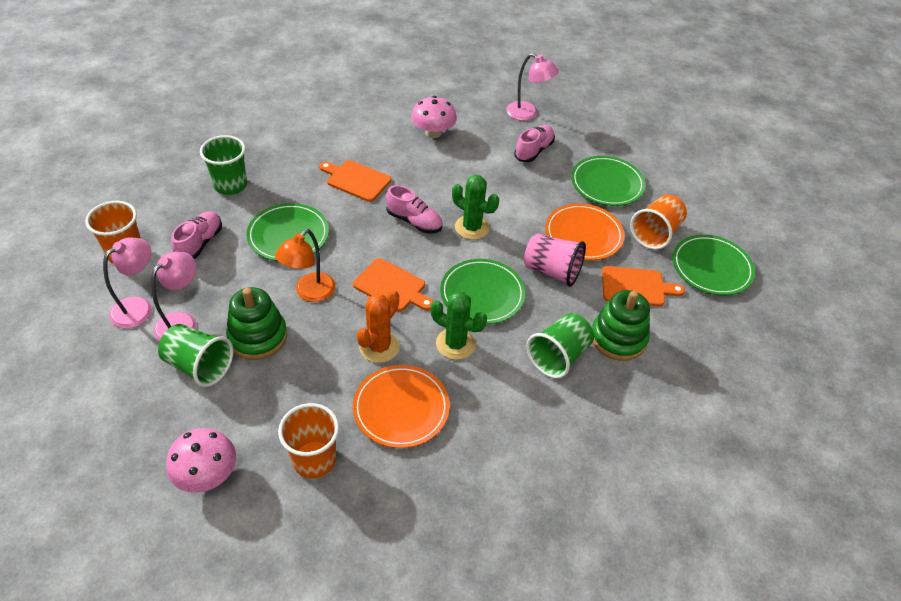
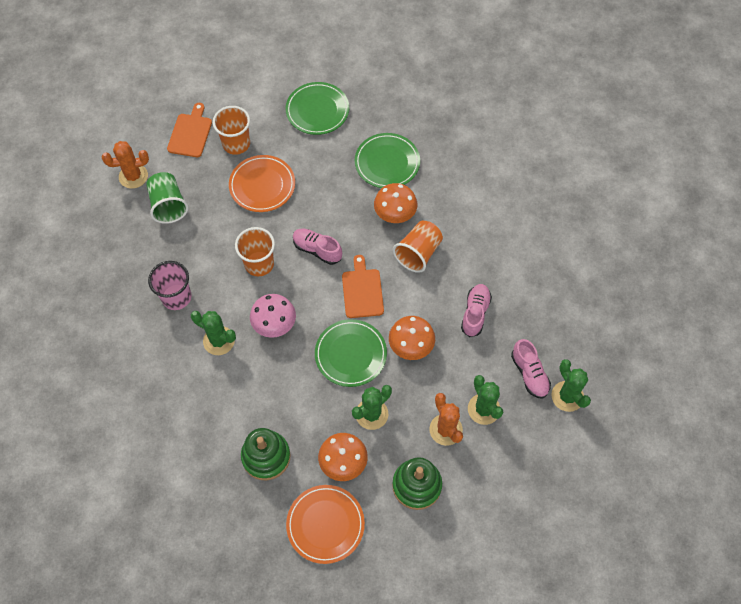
green cactus: 2 -> 4
green cup: 3 -> 1
green plate: 4 -> 3
orange cactus: 1 -> 2
orange cutting board: 3 -> 2
orange lamp: 1 -> 0
orange mushroom: 0 -> 3
pink lamp: 3 -> 0
pink mushroom: 2 -> 1

